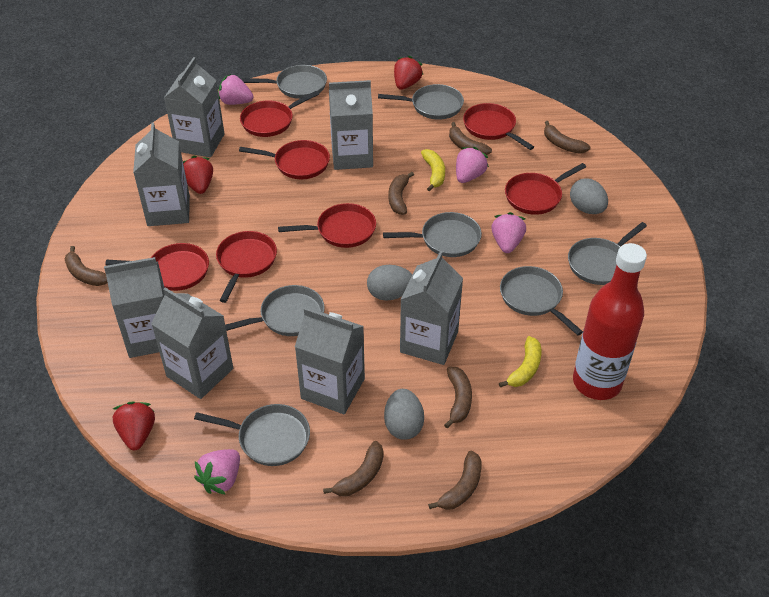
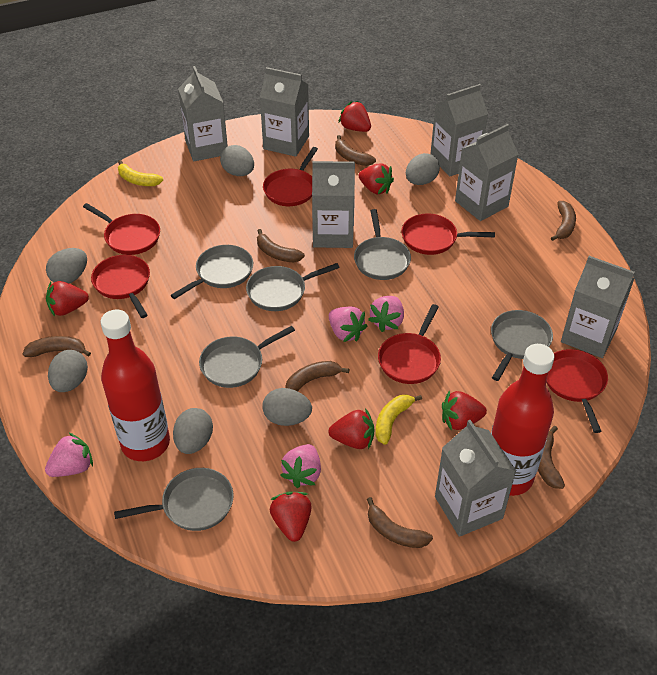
grey egg: 3 -> 6
grey pan: 7 -> 6
red bottle: 1 -> 2
red pan: 7 -> 6
red strawberry: 3 -> 6

